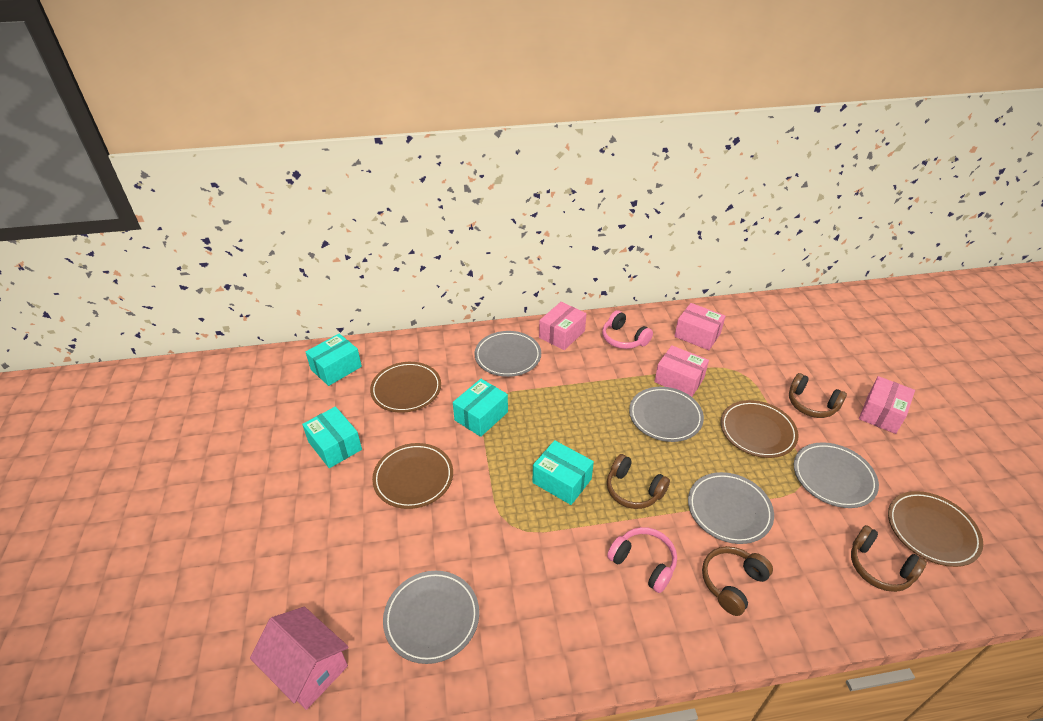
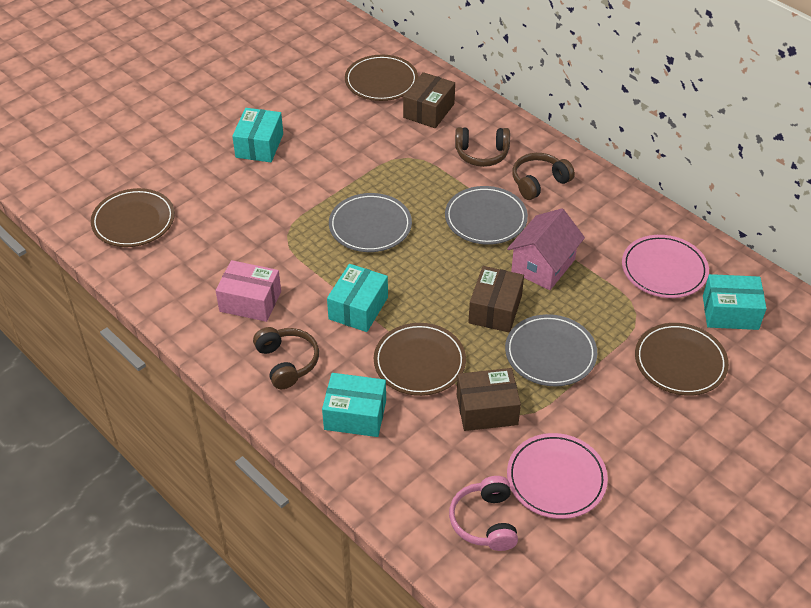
brown box: 0 -> 3
brown headphones: 4 -> 3
grey plate: 5 -> 3
pink box: 4 -> 1
pink headphones: 2 -> 1
pink plate: 0 -> 2

